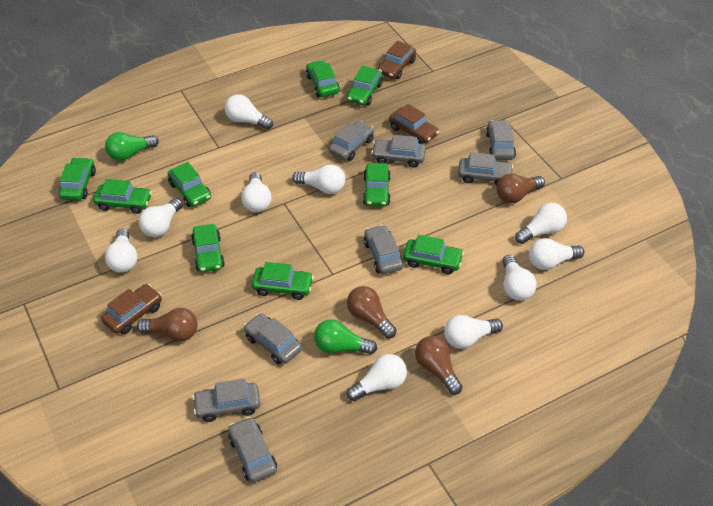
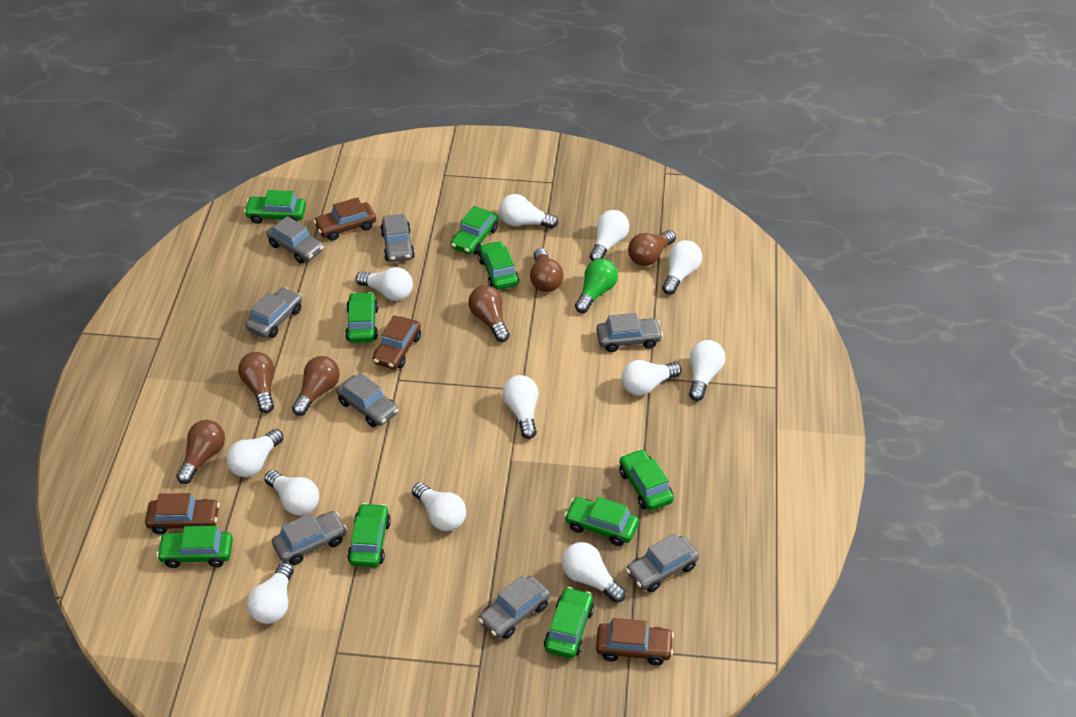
brown car: 3 -> 4
brown light bulb: 4 -> 6
green light bulb: 2 -> 1
white light bulb: 10 -> 12

